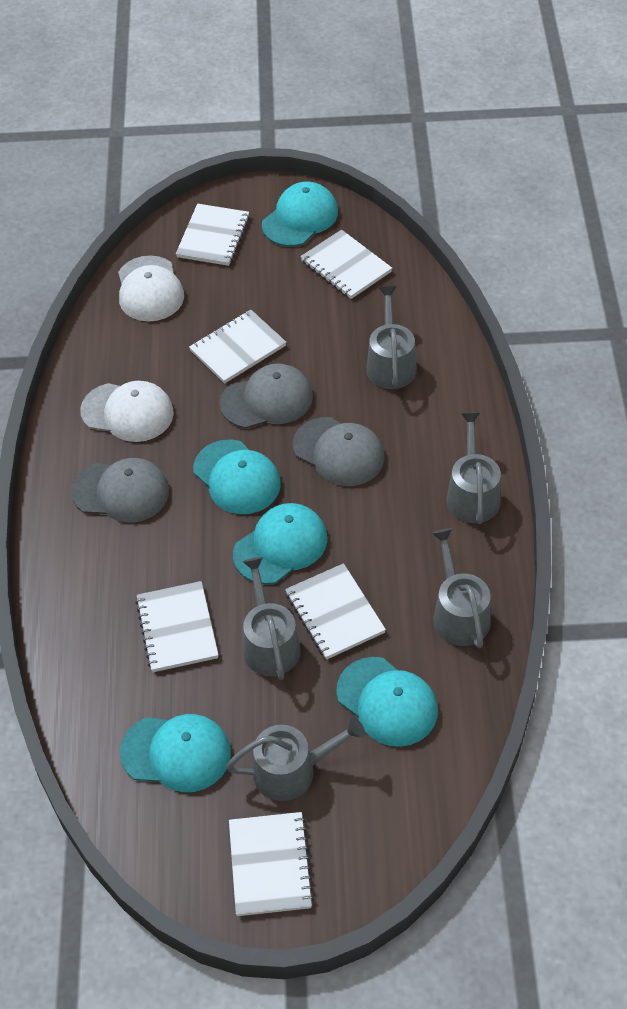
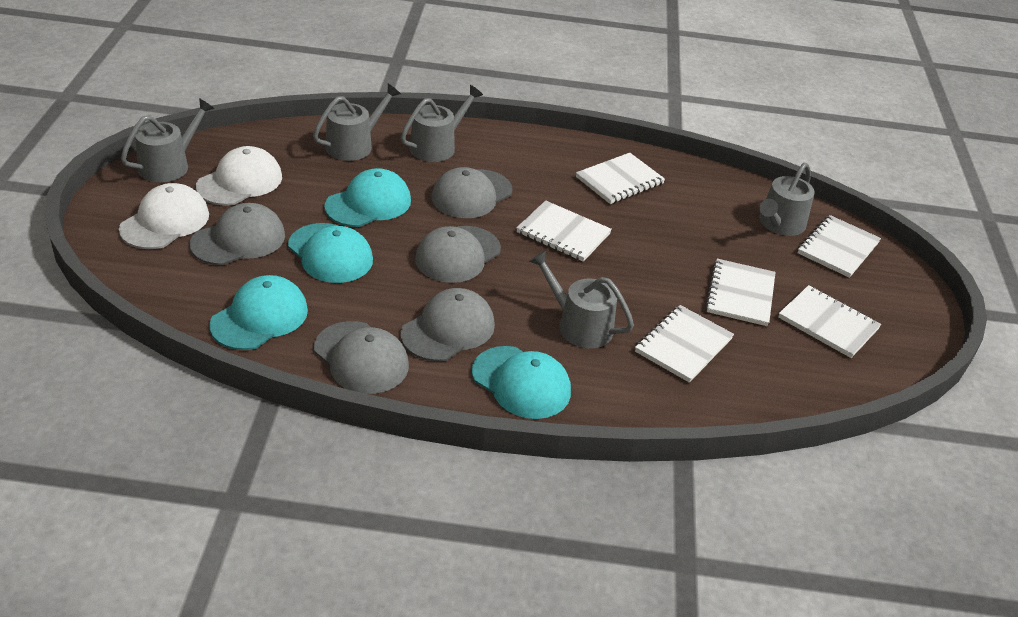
grey cap: 3 -> 5
turquoise cap: 5 -> 4

